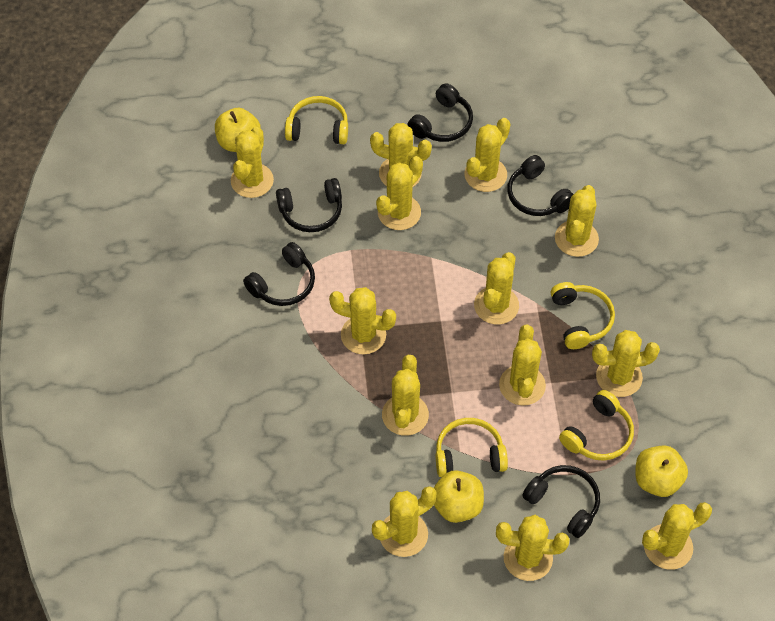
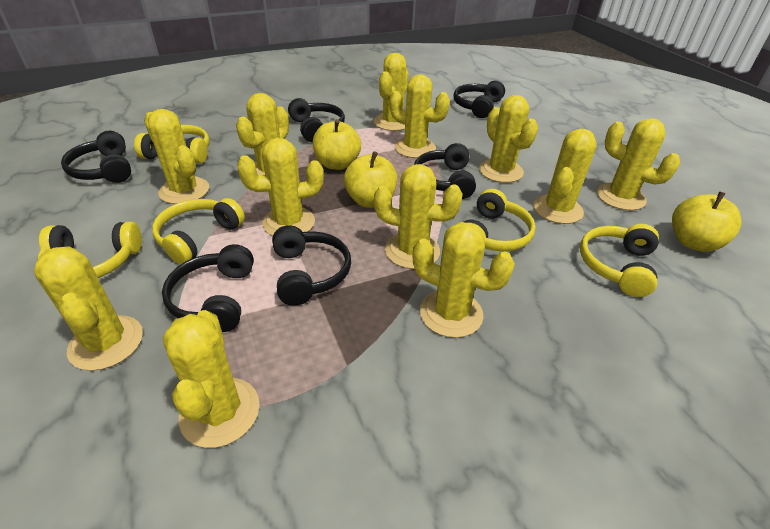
black headphones: 5 -> 6
yellow cactus: 13 -> 12
yellow headphones: 4 -> 5

